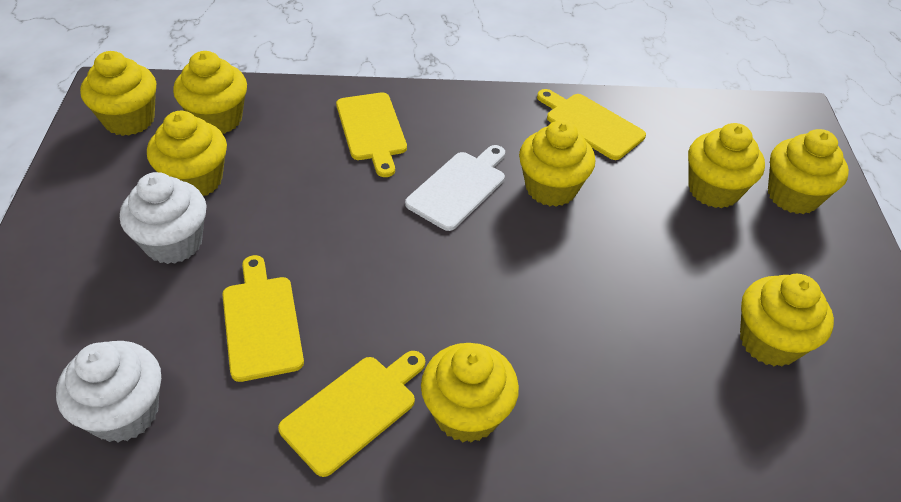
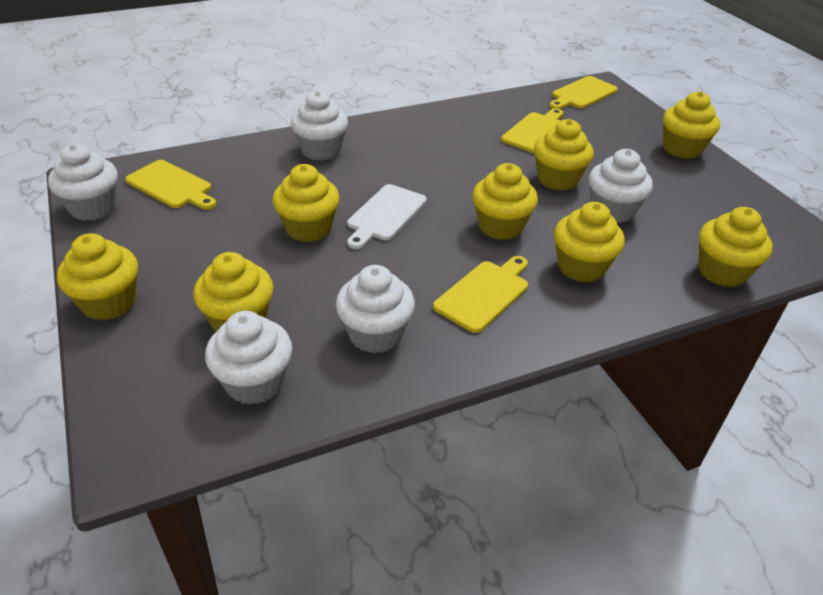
white cupcake: 2 -> 5

